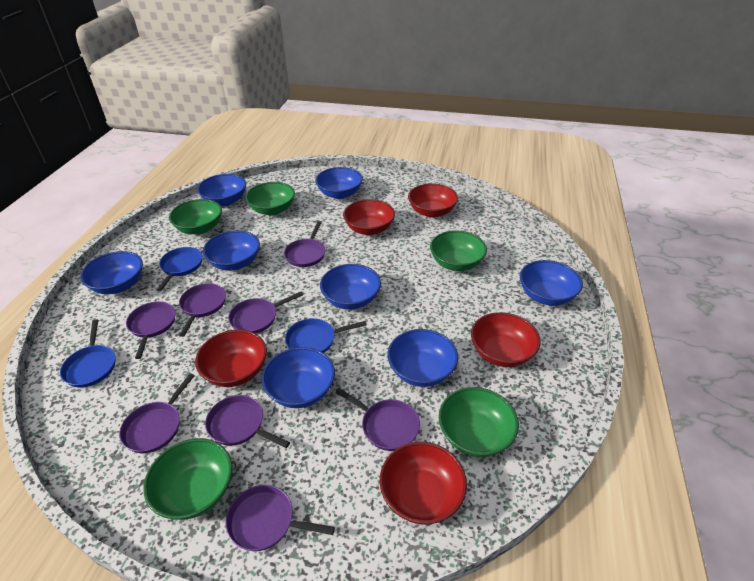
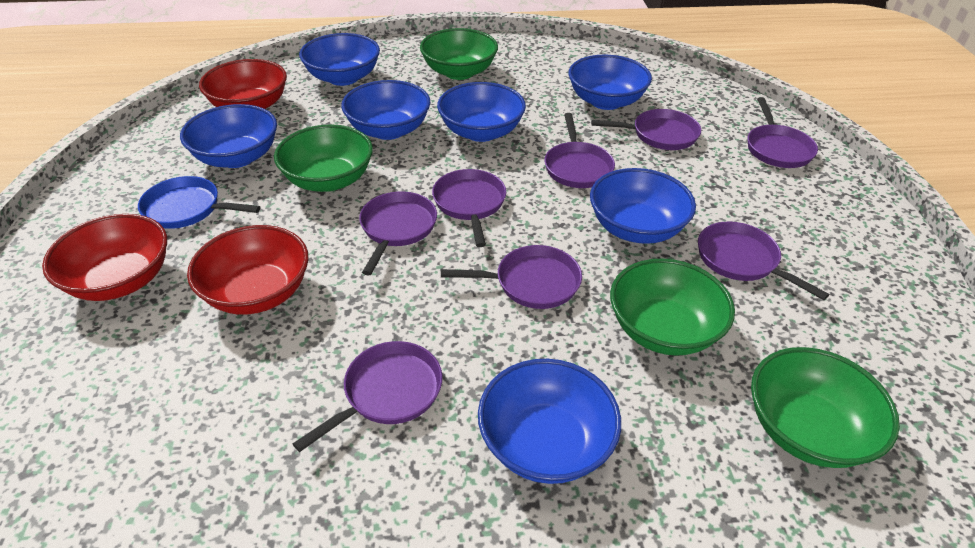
blue bowl: 8 -> 7
blue pan: 3 -> 1
green bowl: 5 -> 4
red bowl: 5 -> 3

